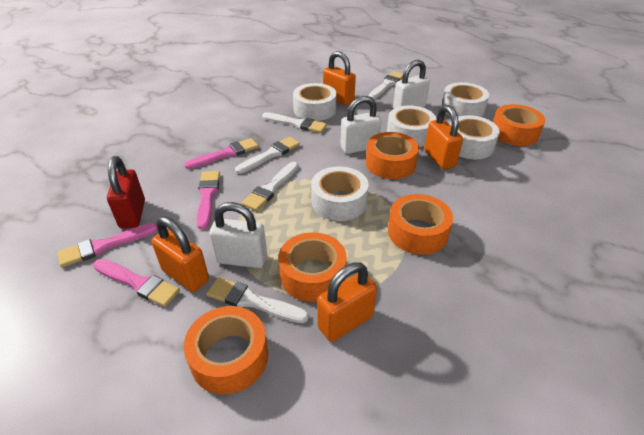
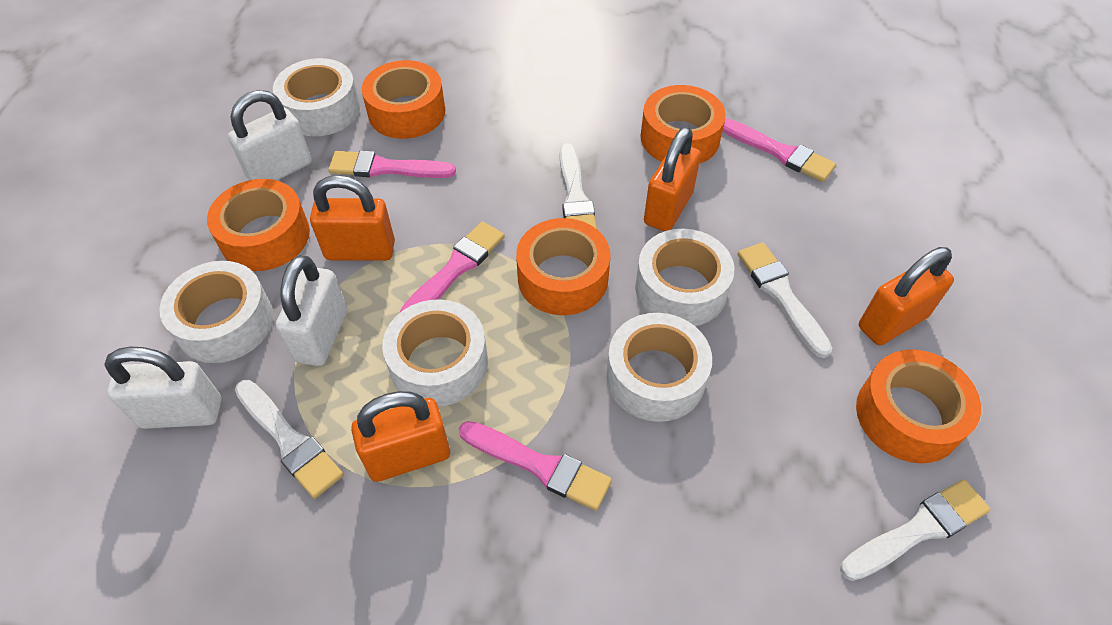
red padlock: 1 -> 0
white brush: 5 -> 4

